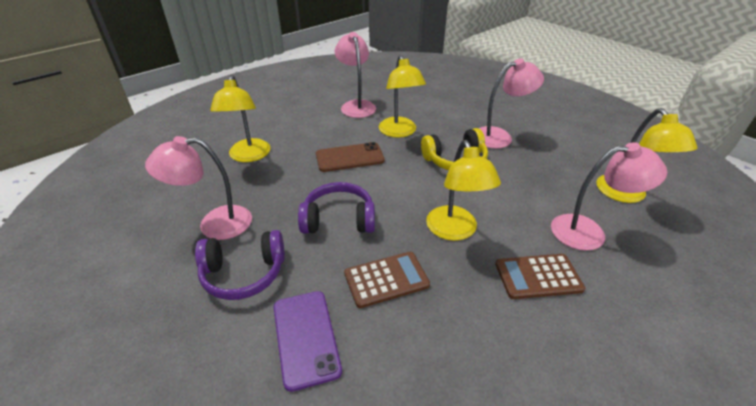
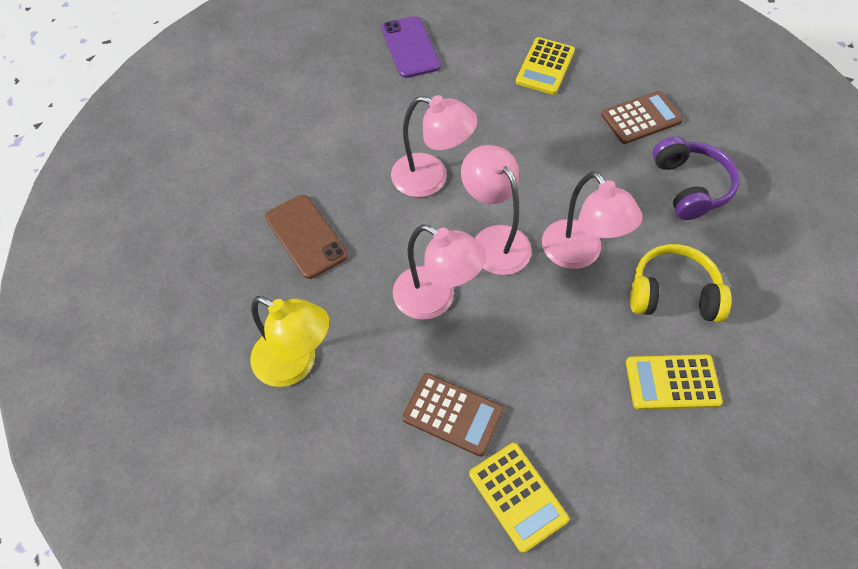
purple headphones: 2 -> 1
yellow calculator: 0 -> 3
yellow lamp: 4 -> 1

